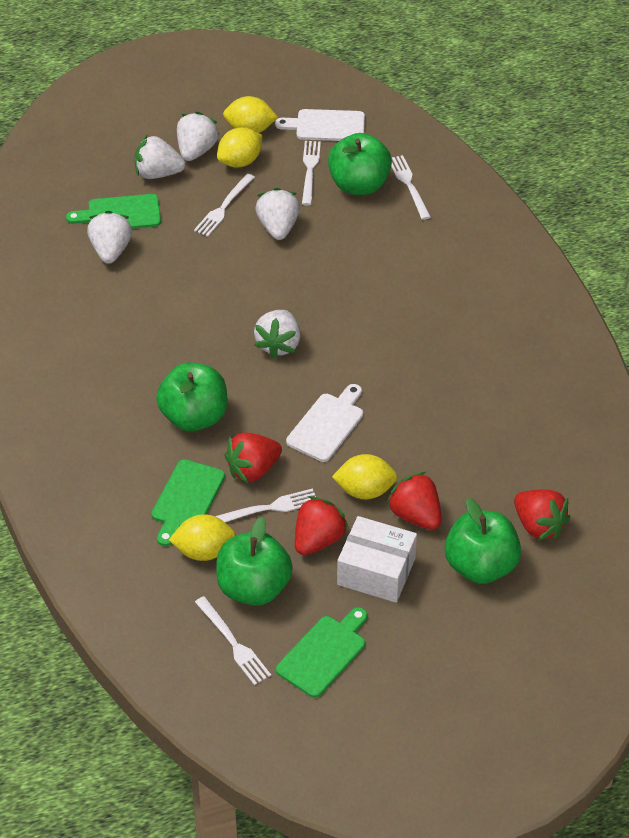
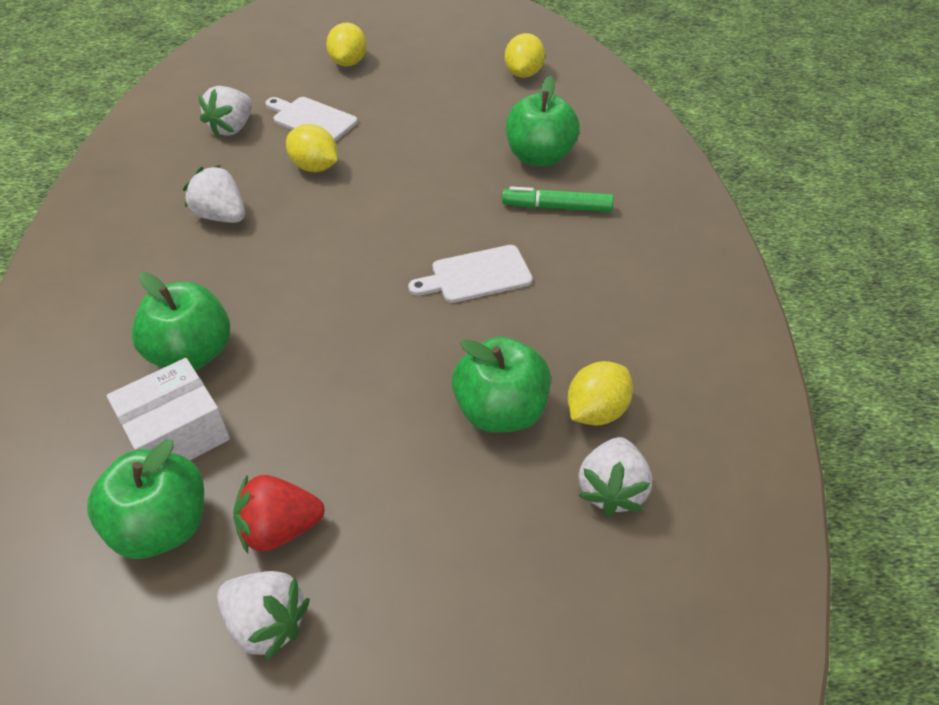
green cutting board: 3 -> 0
green marker: 0 -> 1
red strawberry: 4 -> 1
white fork: 5 -> 0
white strawberry: 5 -> 4

